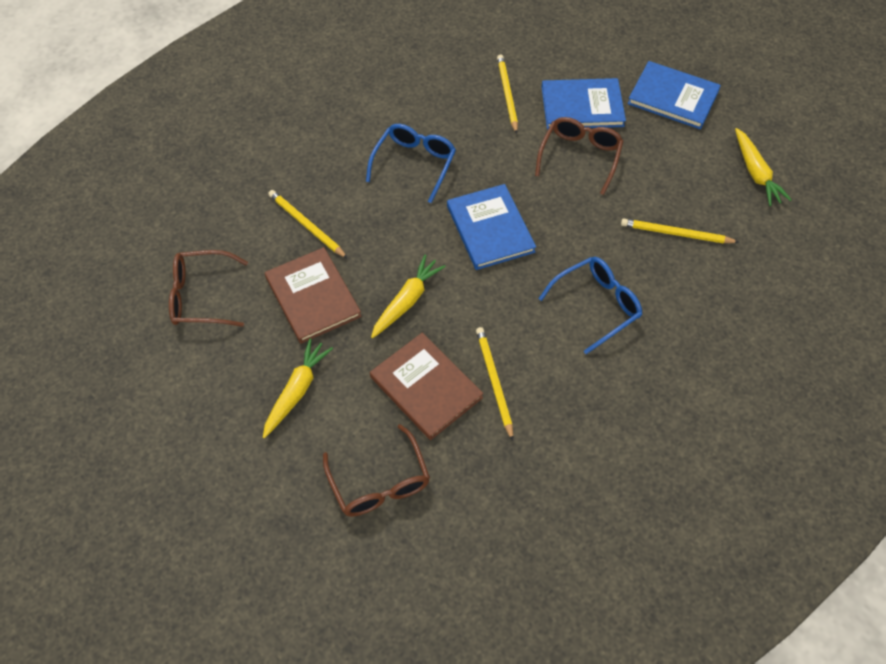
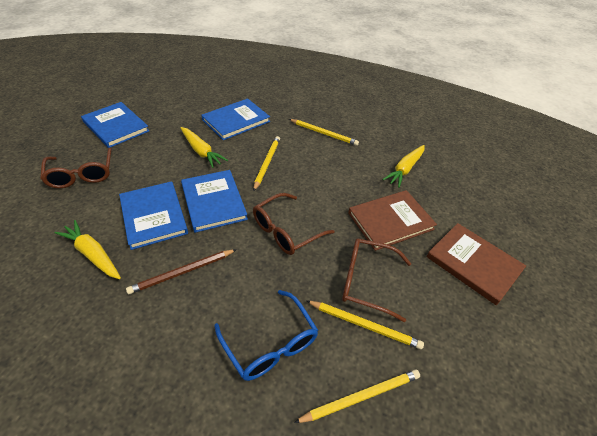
blue book: 3 -> 4
blue glasses: 2 -> 1
brown pencil: 0 -> 1

